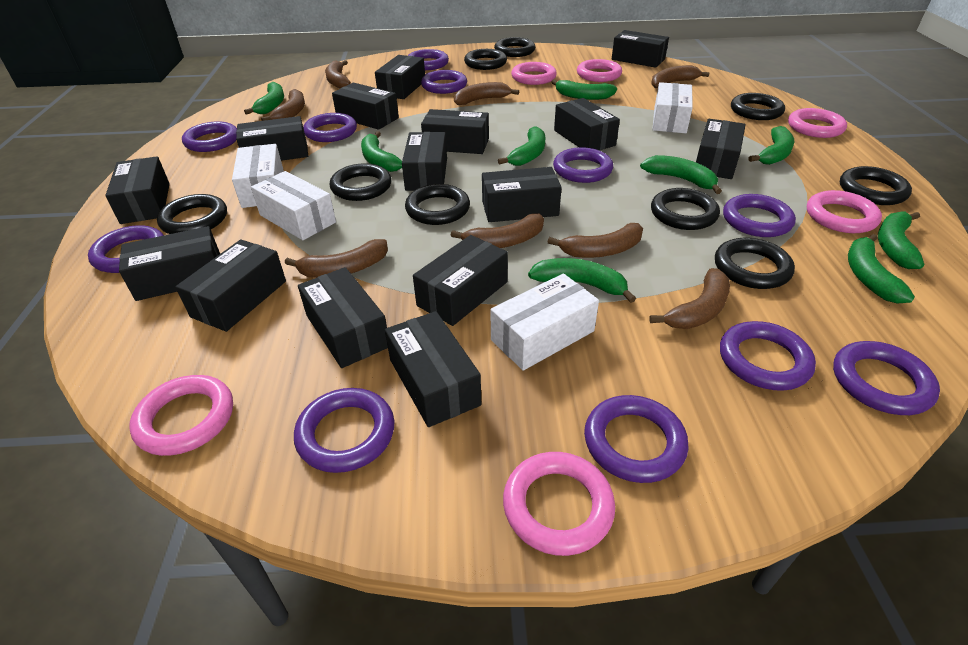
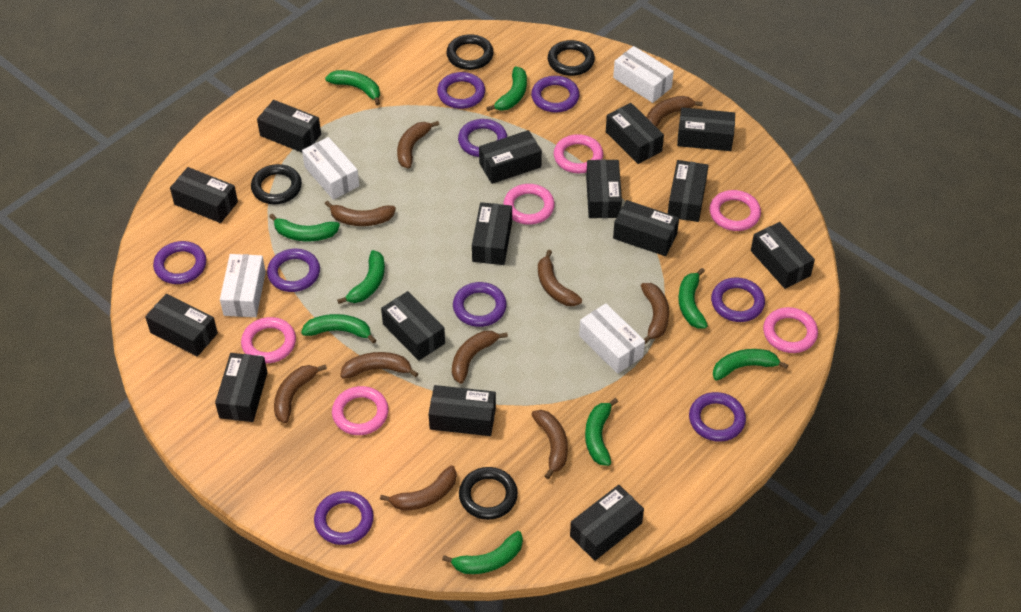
black ring: 9 -> 4
brown banana: 8 -> 10
purple ring: 11 -> 9

